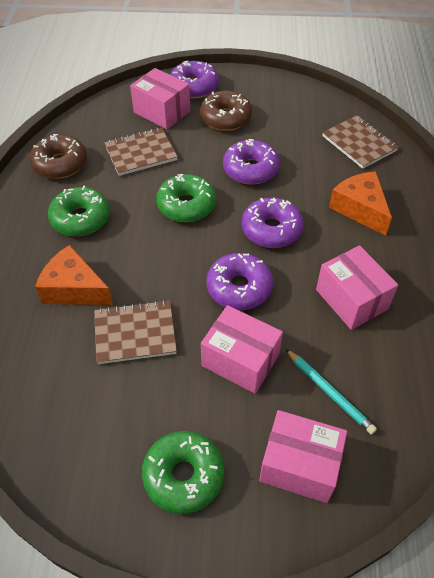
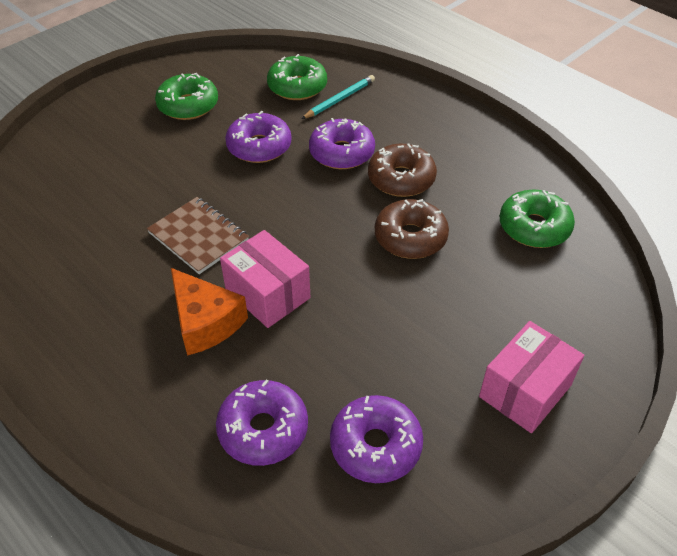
brown notebook: 3 -> 1
orange cheese: 2 -> 1
pink box: 4 -> 2

